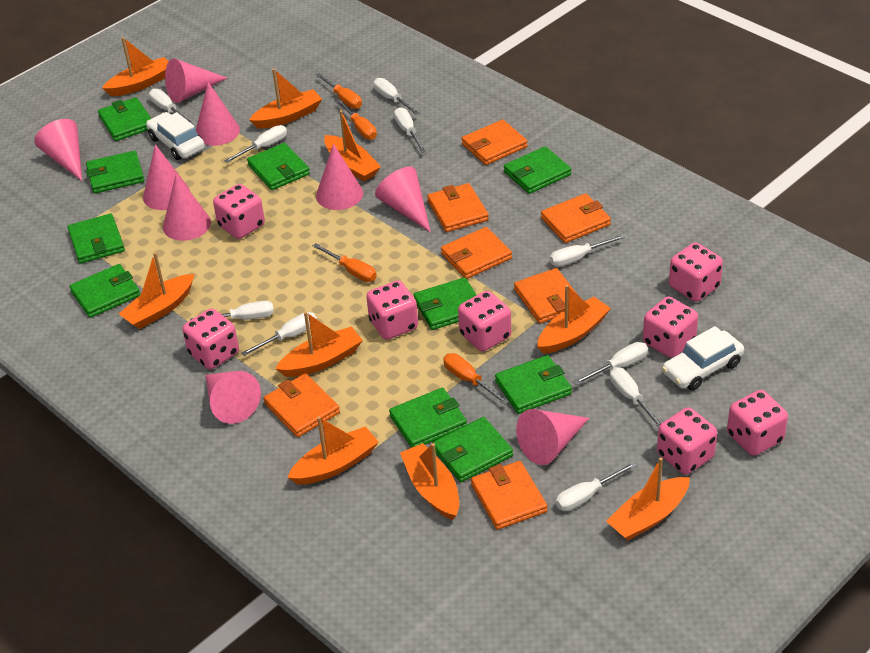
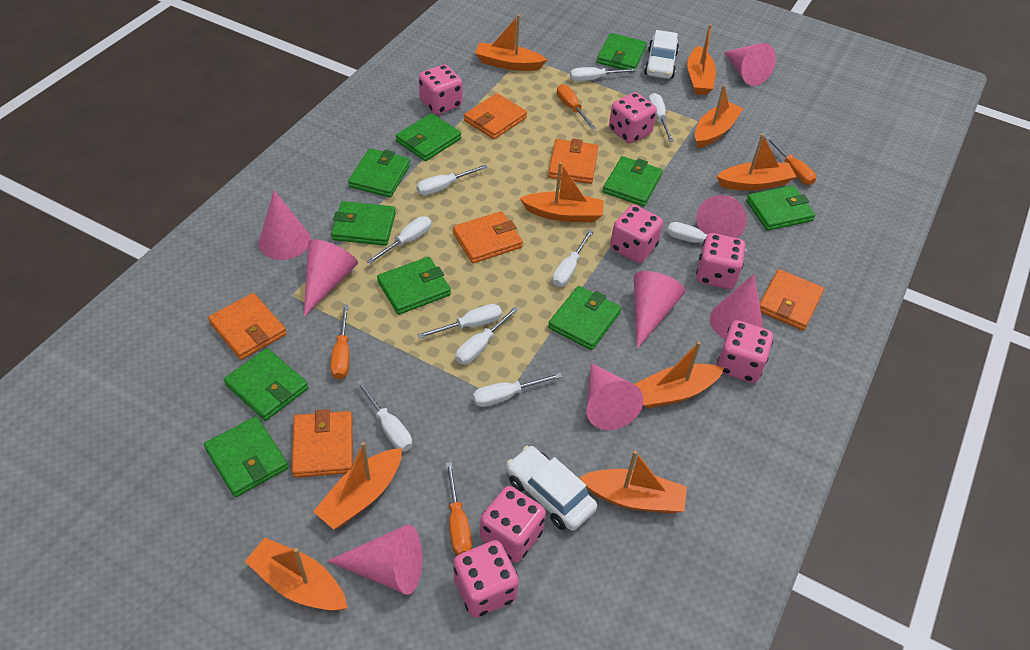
orange wallet: 7 -> 6
pink cone: 9 -> 8
pink dice: 8 -> 7

